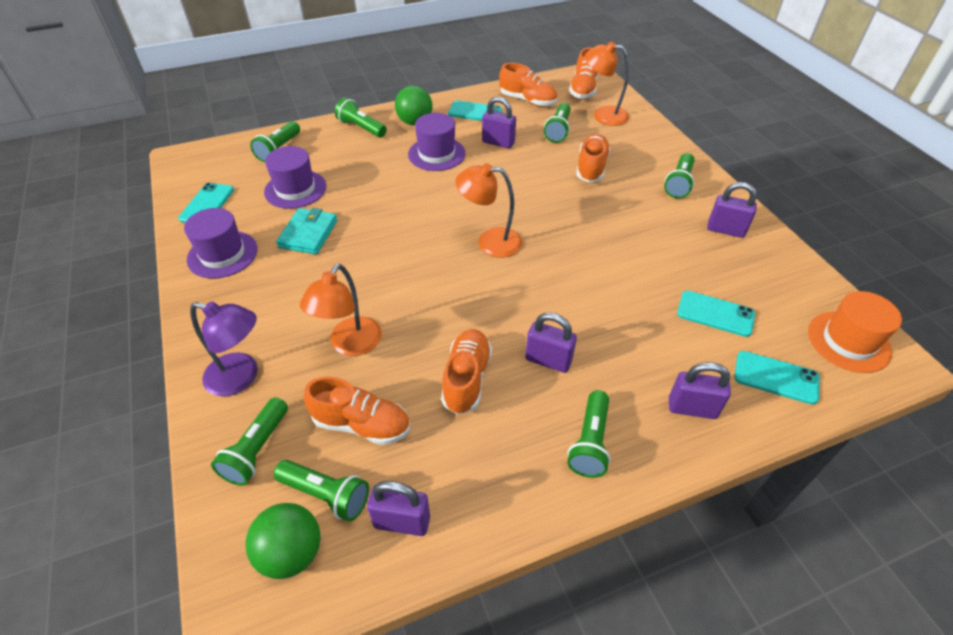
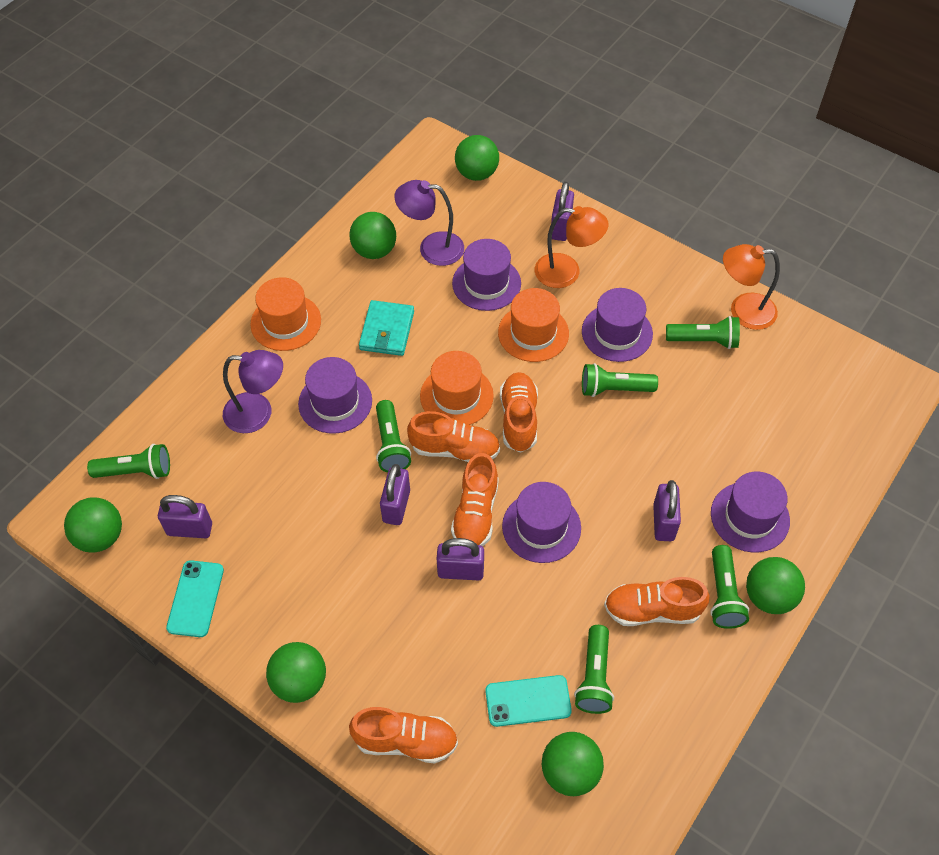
green ball: 2 -> 6
green flashlight: 7 -> 6
orange hat: 1 -> 3
orange lamp: 3 -> 2
purple hat: 3 -> 5
purple lamp: 1 -> 2
turquoise phone: 4 -> 2

